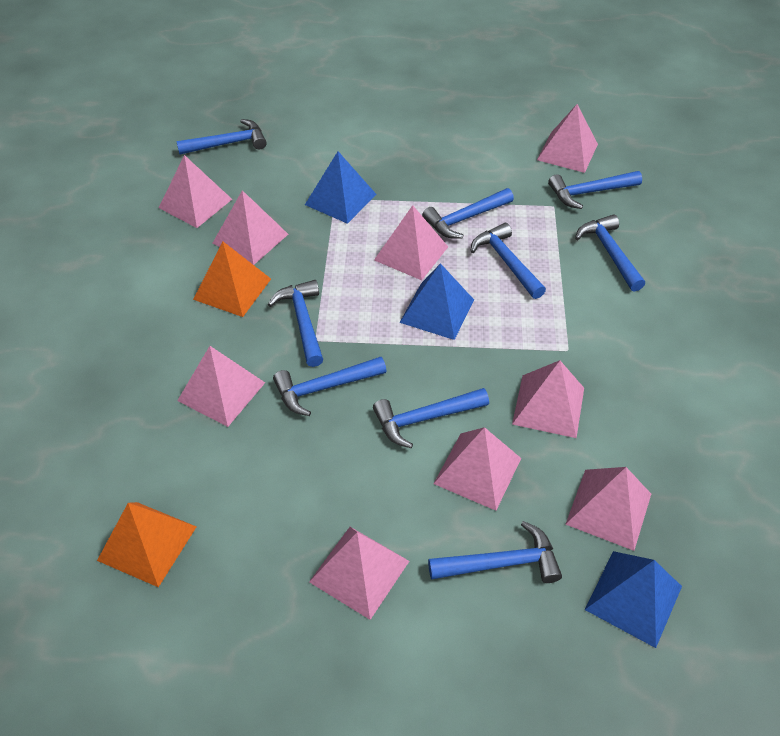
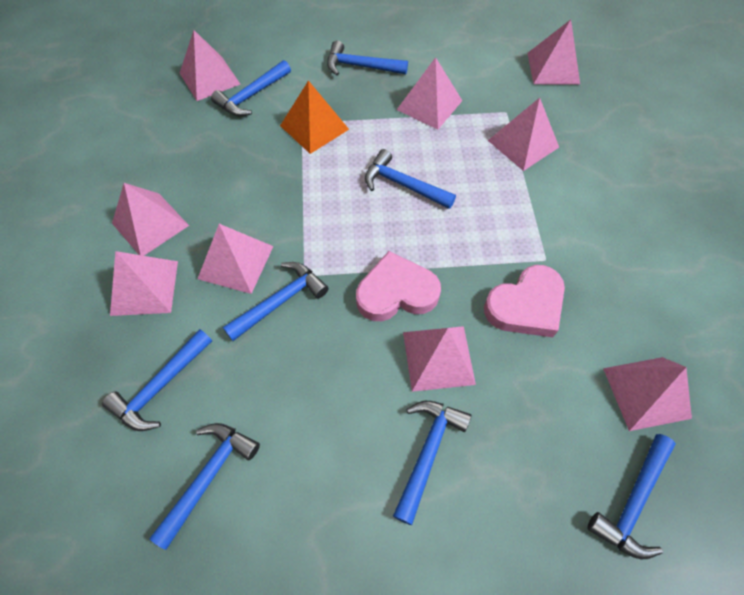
blue hammer: 9 -> 8
blue pyramid: 3 -> 0
orange pyramid: 2 -> 1
pink heart: 0 -> 2

